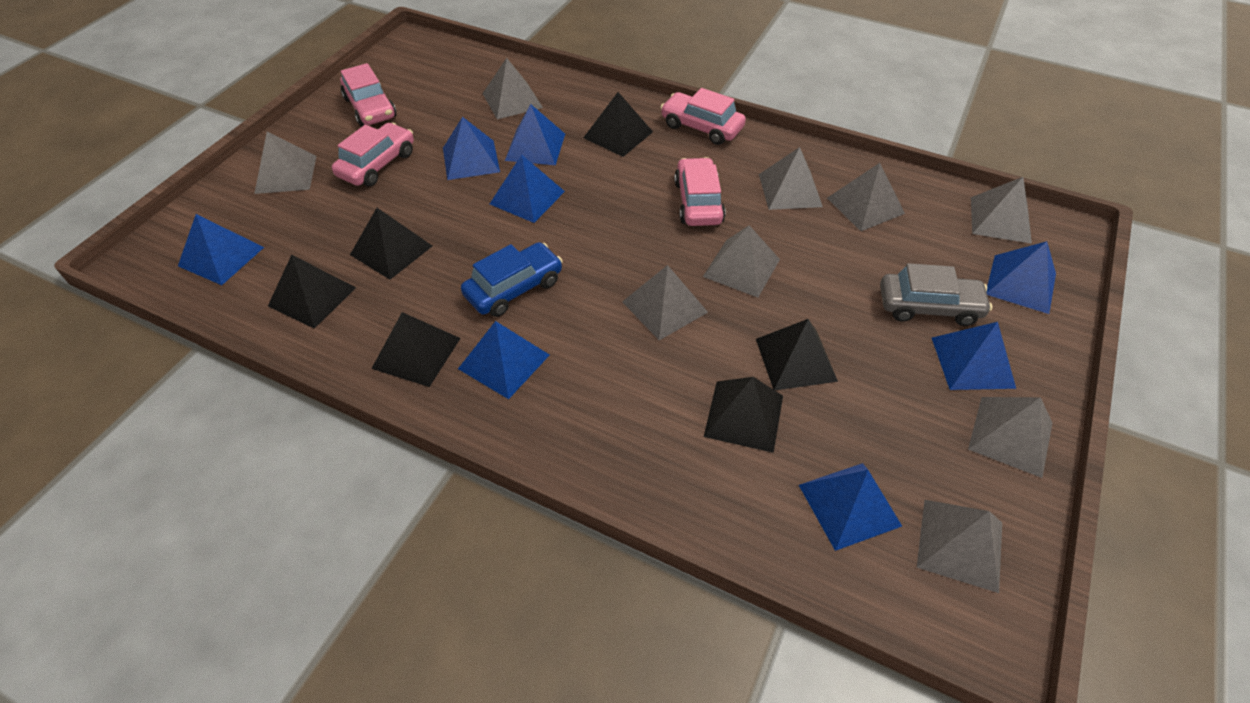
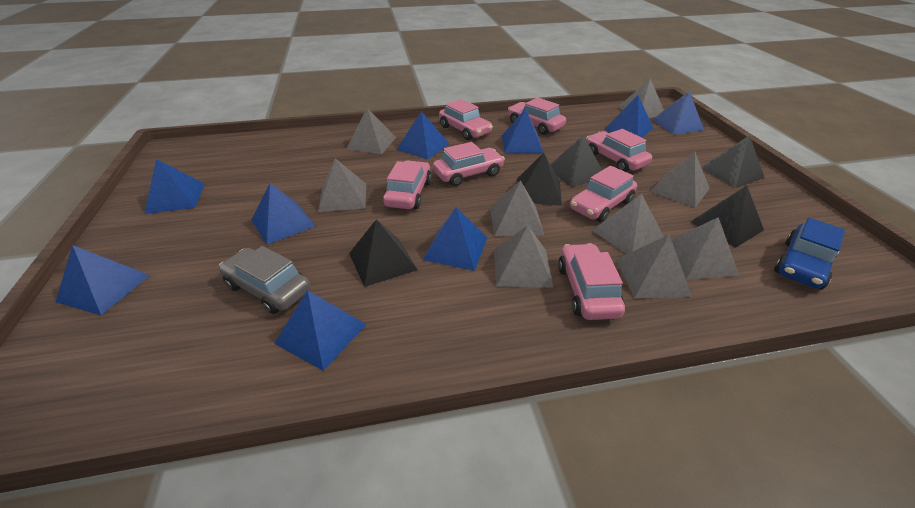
black pyramid: 6 -> 5
blue pyramid: 8 -> 9
pink car: 4 -> 7

